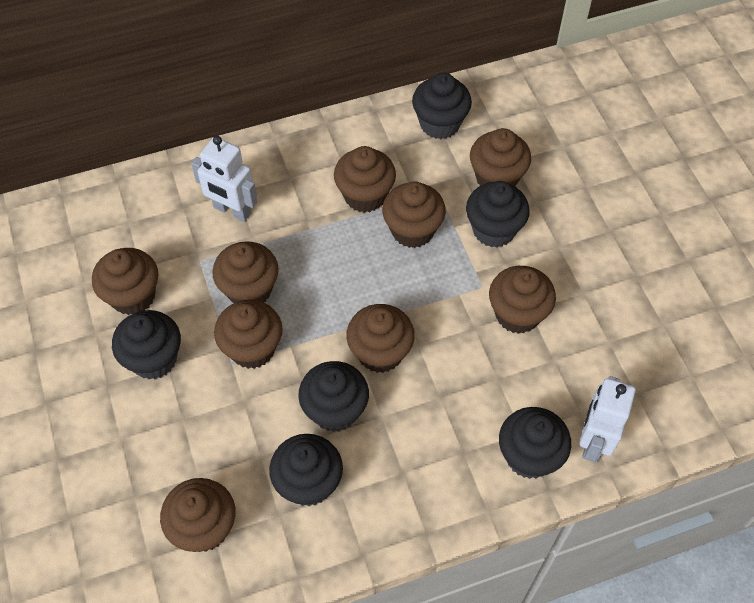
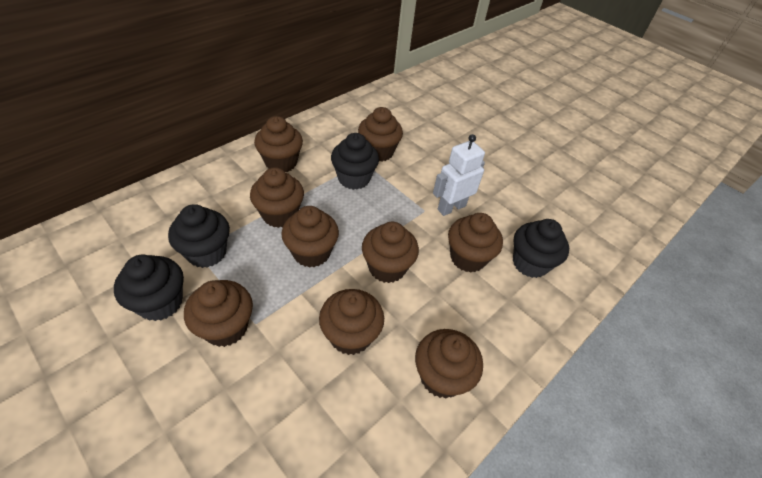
black cupcake: 6 -> 4
white robot: 2 -> 1

